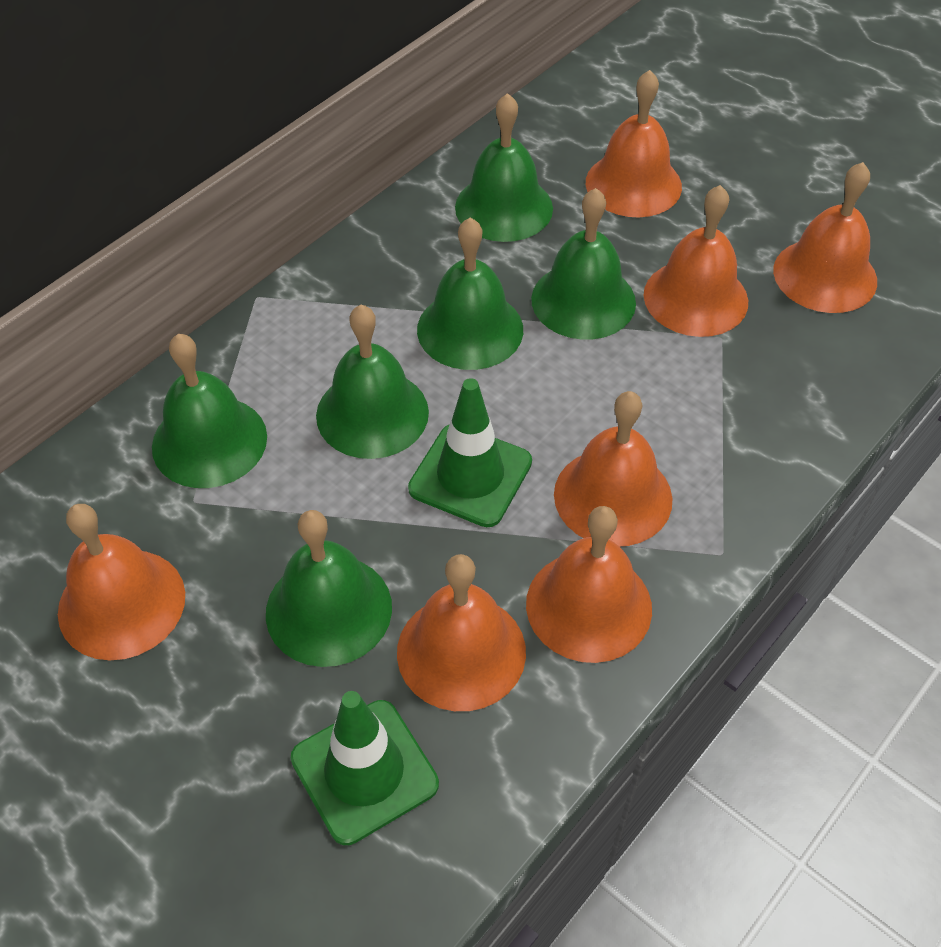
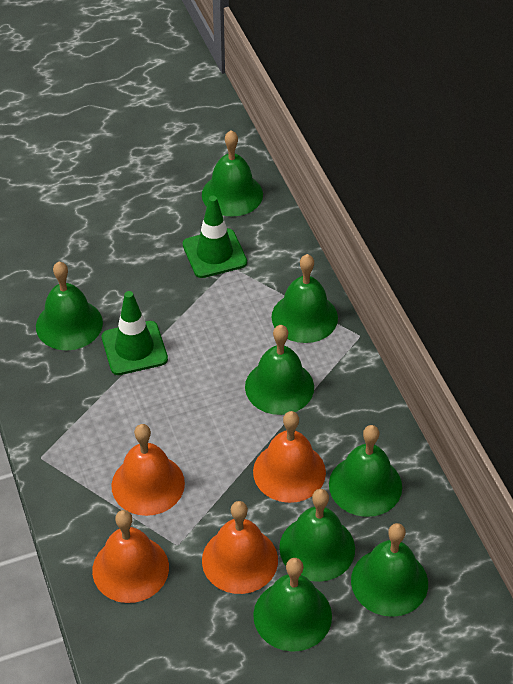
green bell: 6 -> 8
orange bell: 7 -> 4

